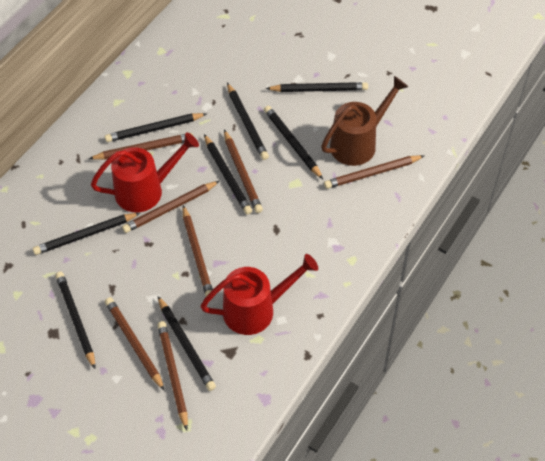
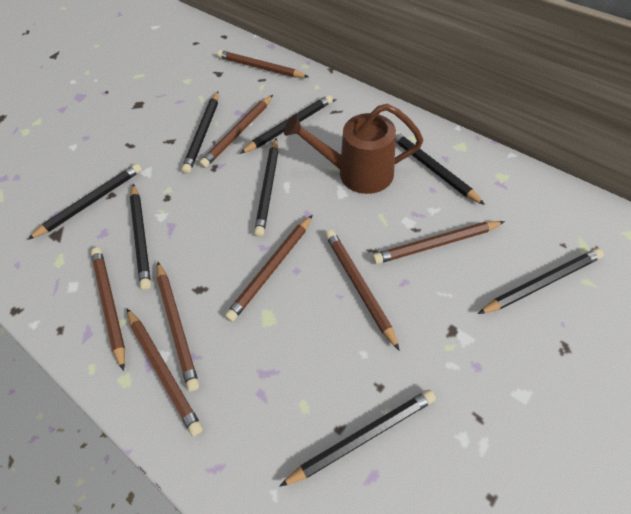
brown pencil: 7 -> 8
red watering can: 2 -> 0

